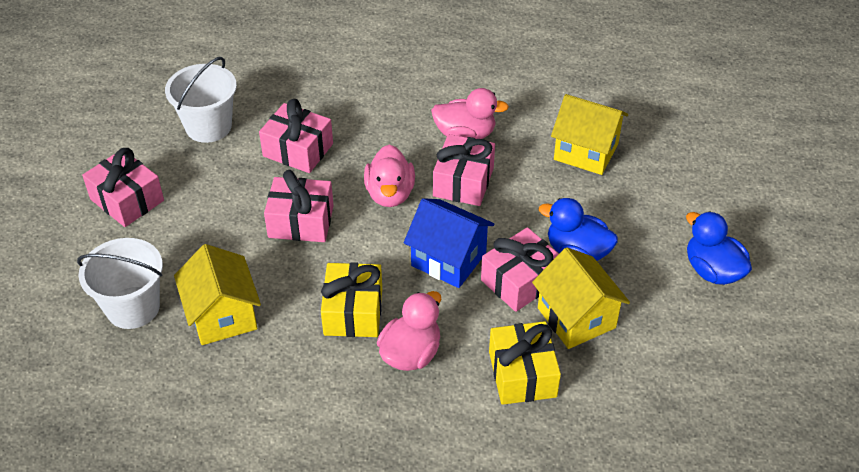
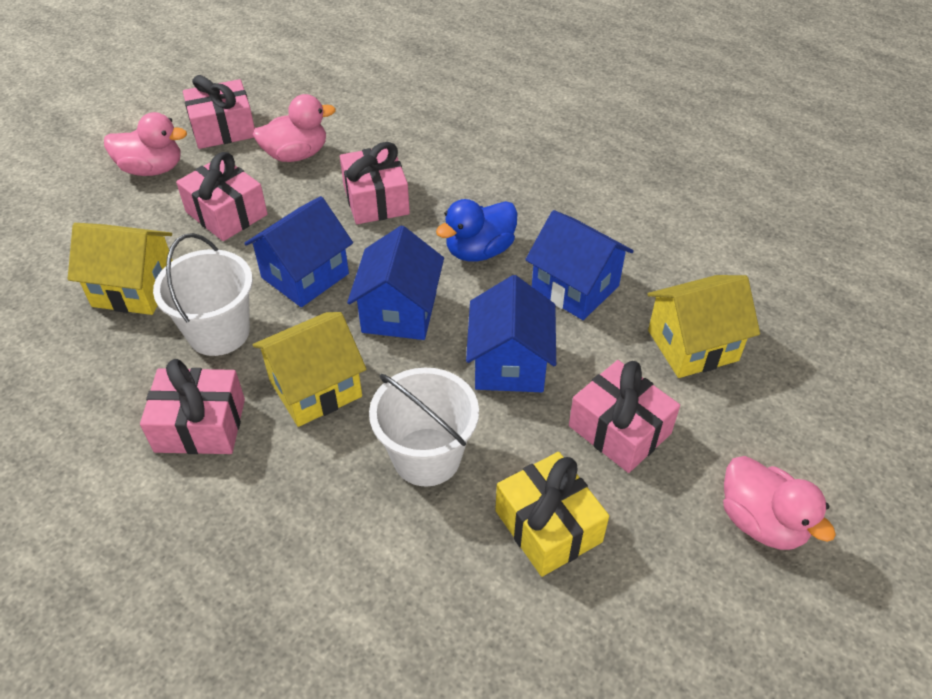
blue duck: 2 -> 1
blue house: 1 -> 4
yellow gift: 2 -> 1

